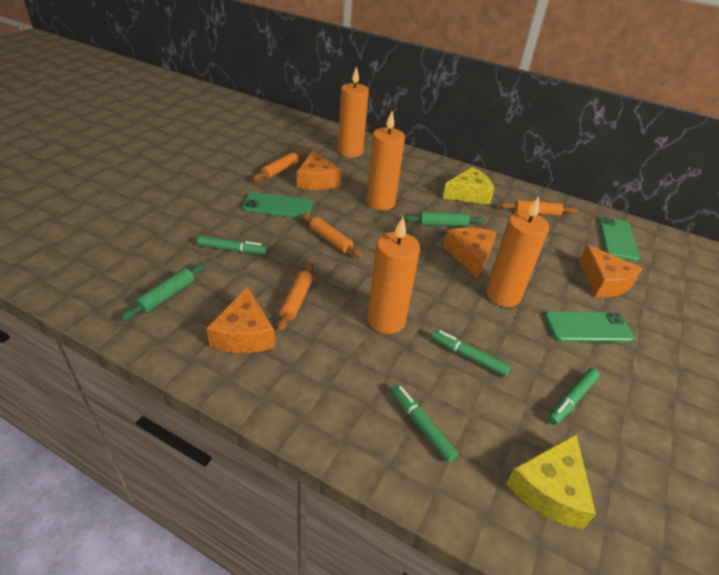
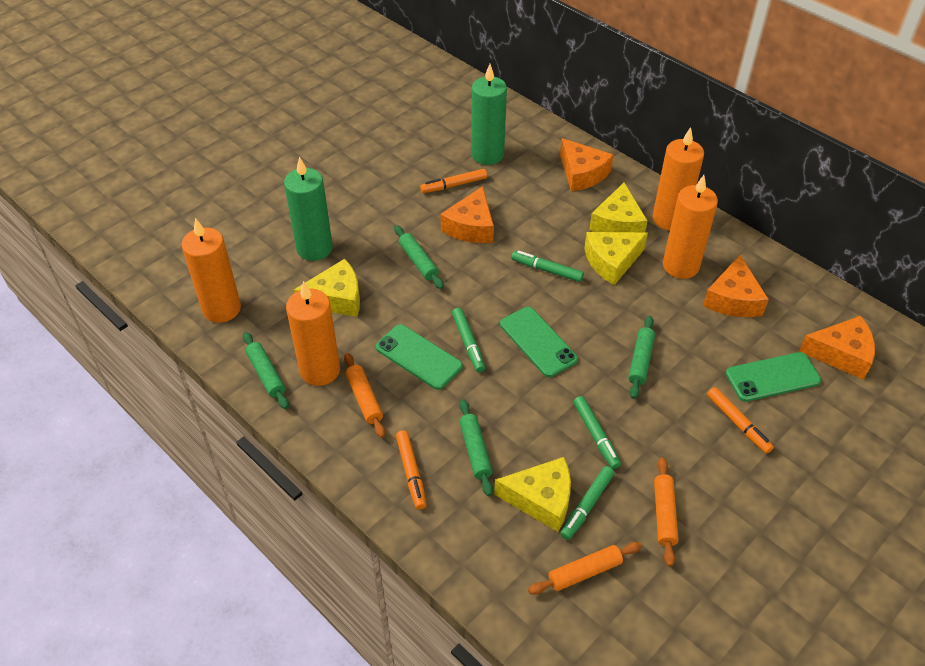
green candle: 0 -> 2
green rolling pin: 2 -> 4
orange marker: 0 -> 3
orange rolling pin: 4 -> 3
yellow cheese: 2 -> 4

